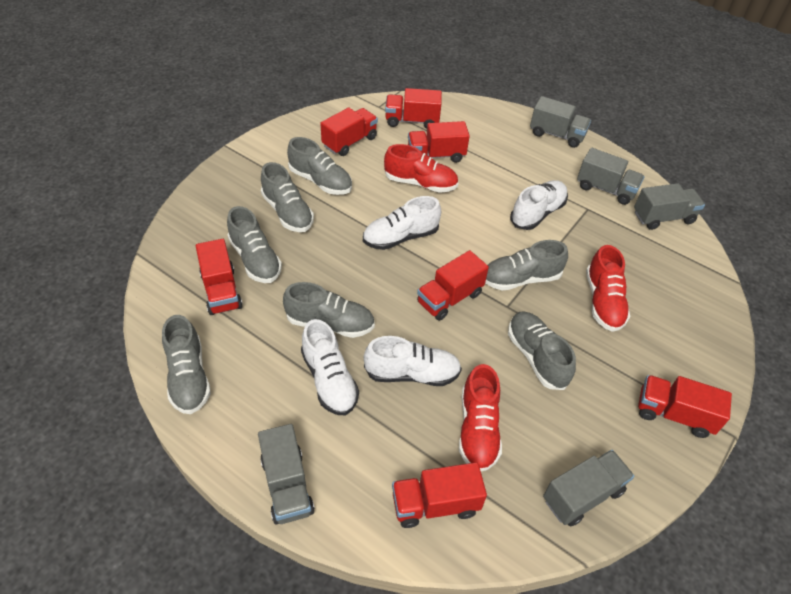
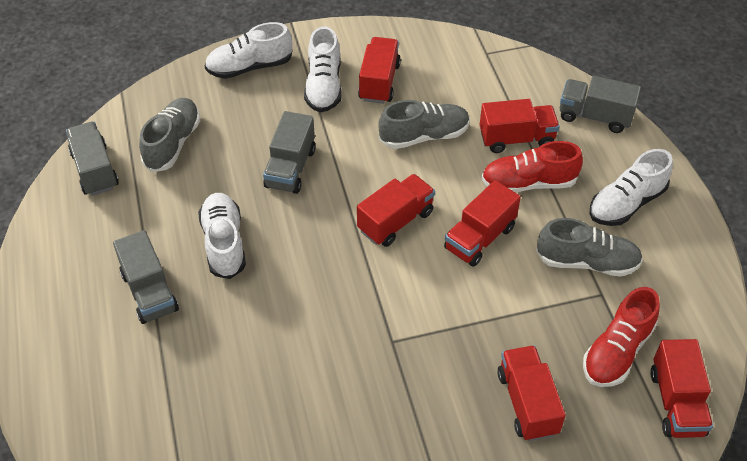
grey shoe: 7 -> 3
grey truck: 5 -> 4
red shoe: 3 -> 2
red truck: 7 -> 6

